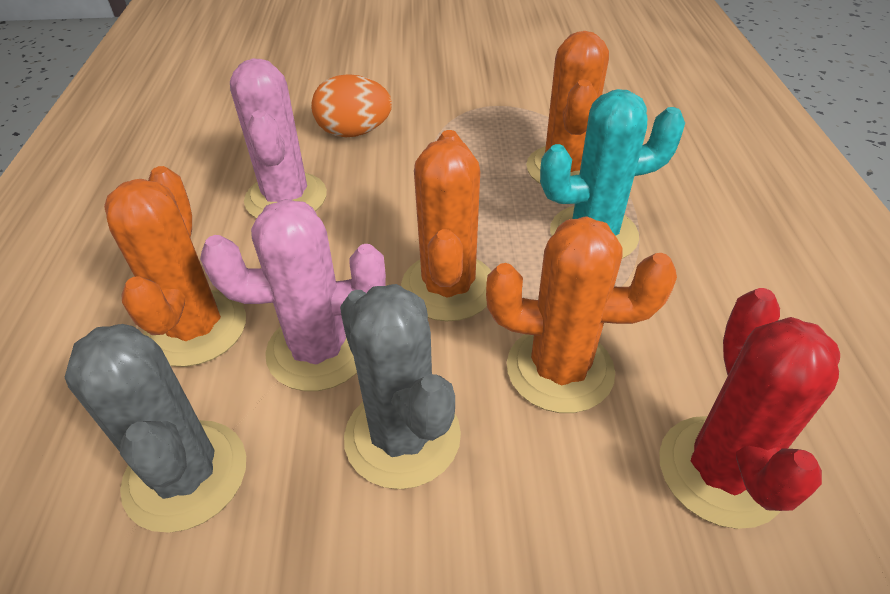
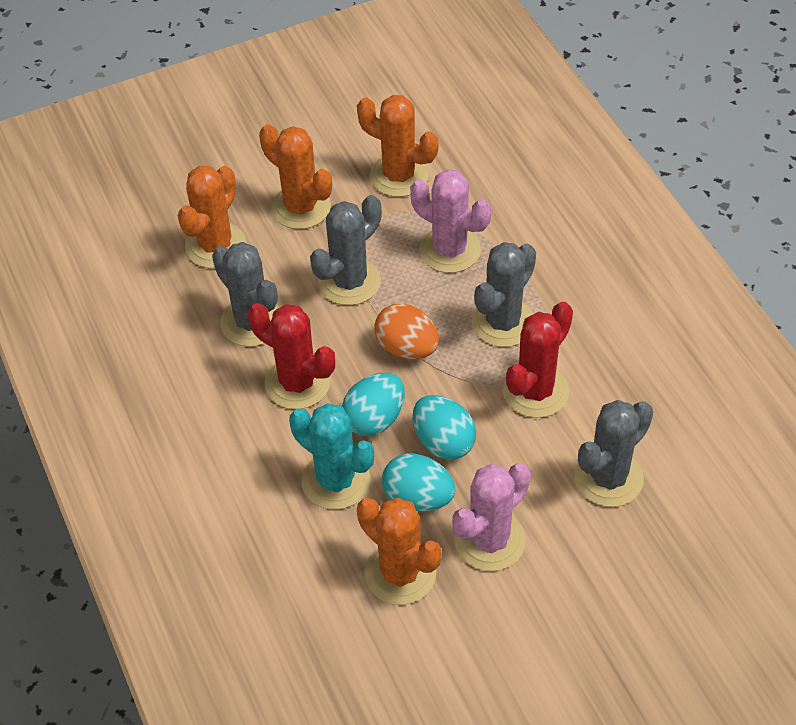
grey cactus: 2 -> 4
red cactus: 1 -> 2
turquoise egg: 0 -> 3

